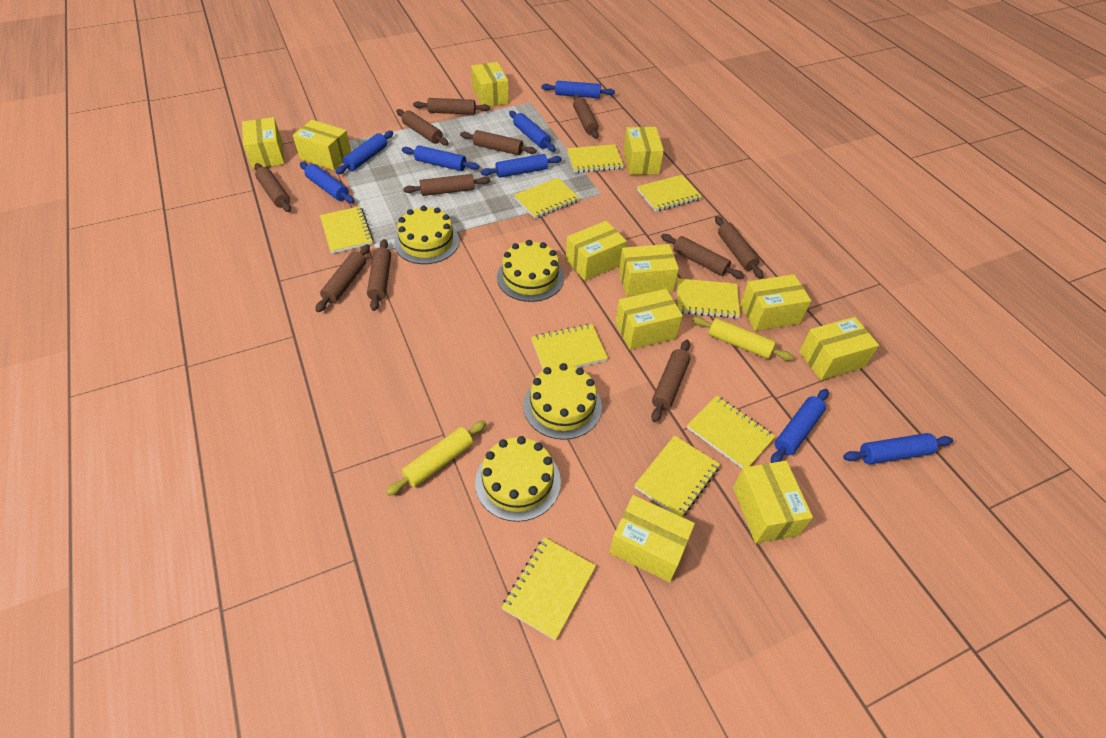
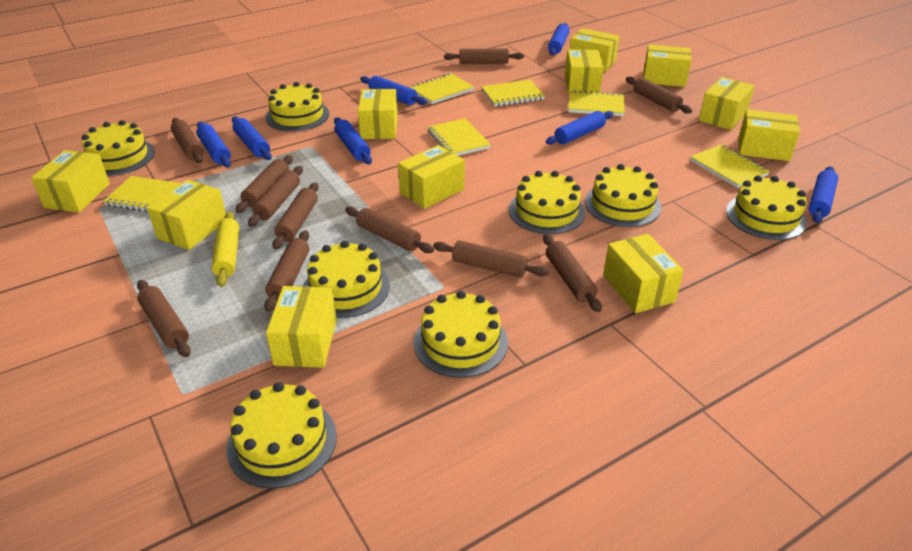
blue rolling pin: 8 -> 7
yellow cake: 4 -> 8
yellow notebook: 9 -> 6
yellow rolling pin: 2 -> 1

